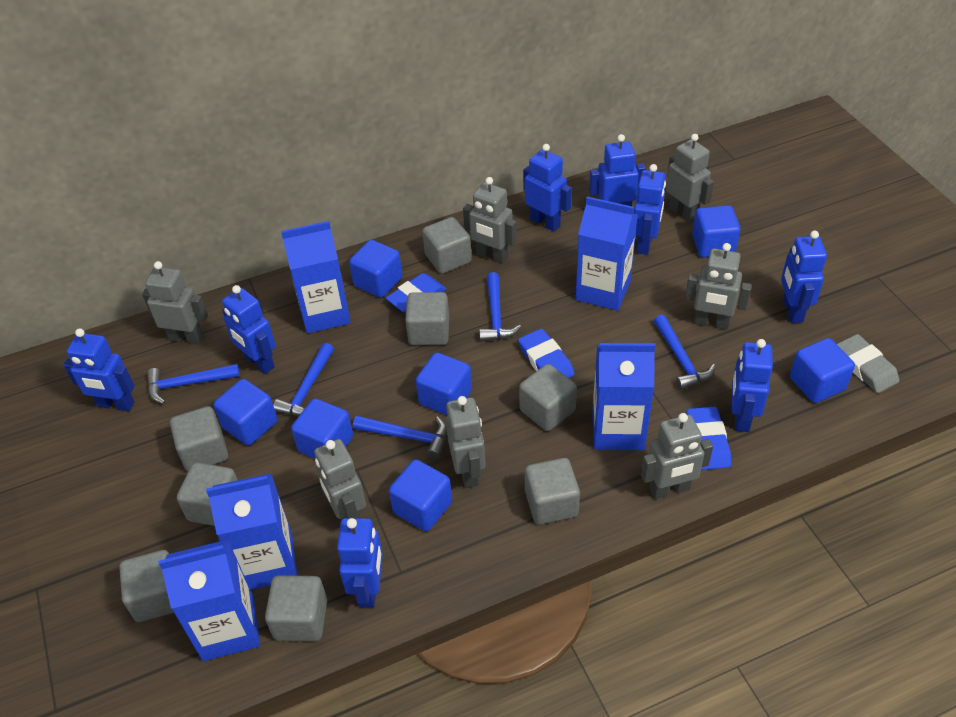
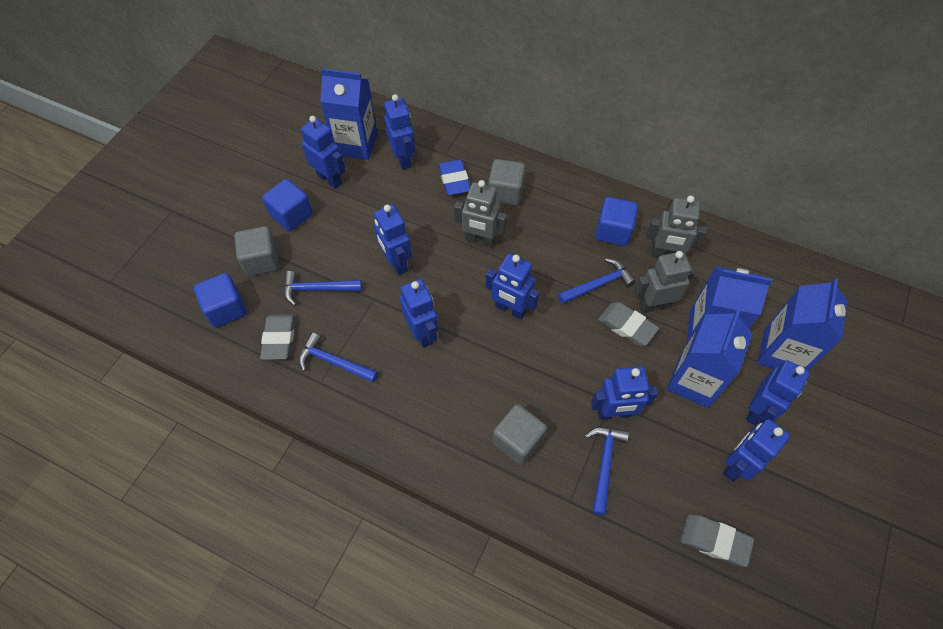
blue carton: 5 -> 4
blue cube: 7 -> 3
blue eraser: 3 -> 1
blue hammer: 5 -> 4
grey cube: 8 -> 3
grey eraser: 1 -> 3
grey robot: 7 -> 3

